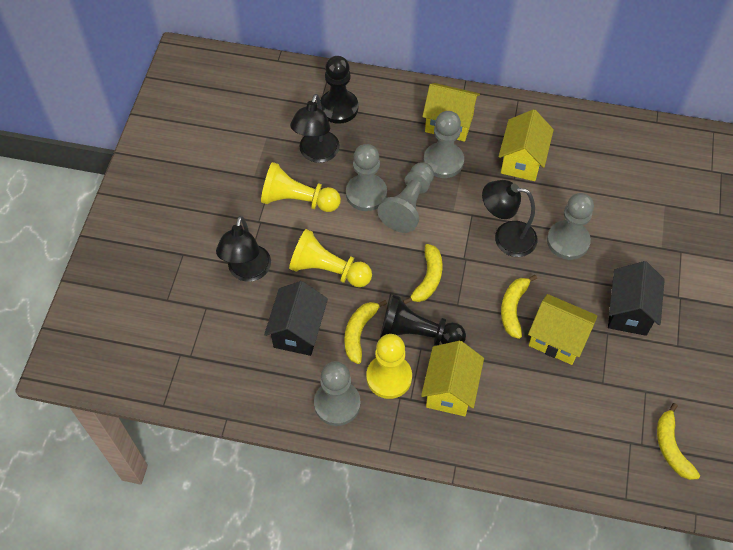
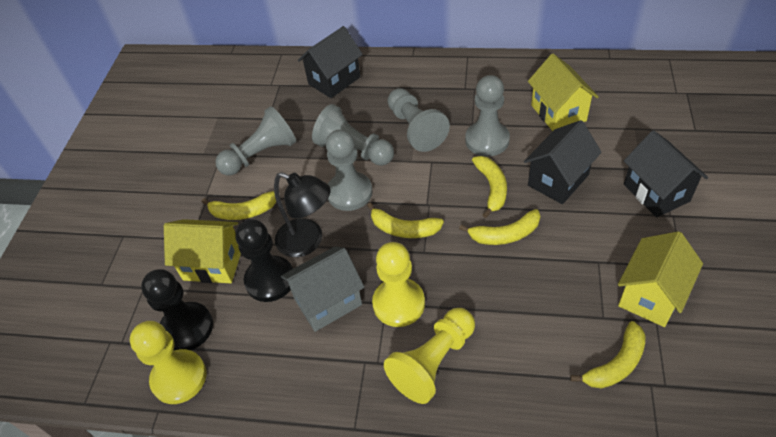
black house: 2 -> 3
black lamp: 3 -> 1
grey house: 0 -> 1
yellow banana: 4 -> 5
yellow house: 4 -> 3

